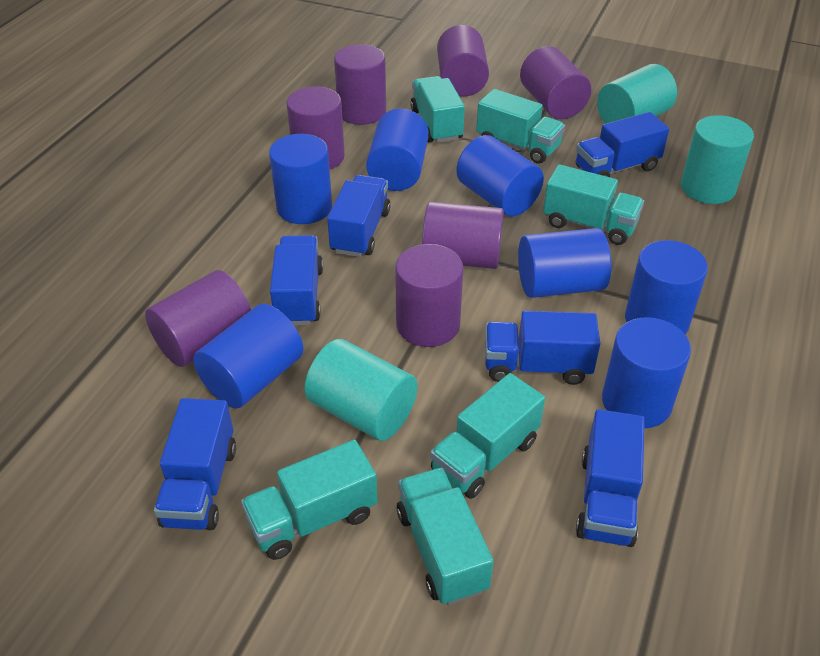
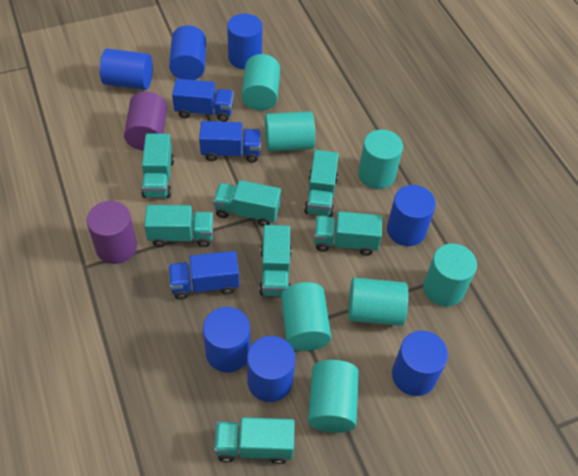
blue truck: 6 -> 3
purple cylinder: 7 -> 2
turquoise cylinder: 3 -> 7
turquoise truck: 6 -> 7

